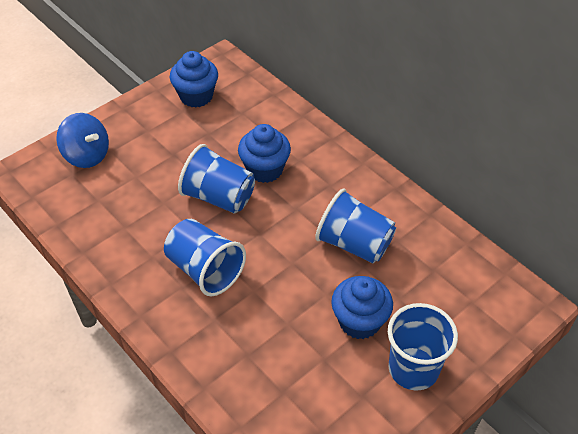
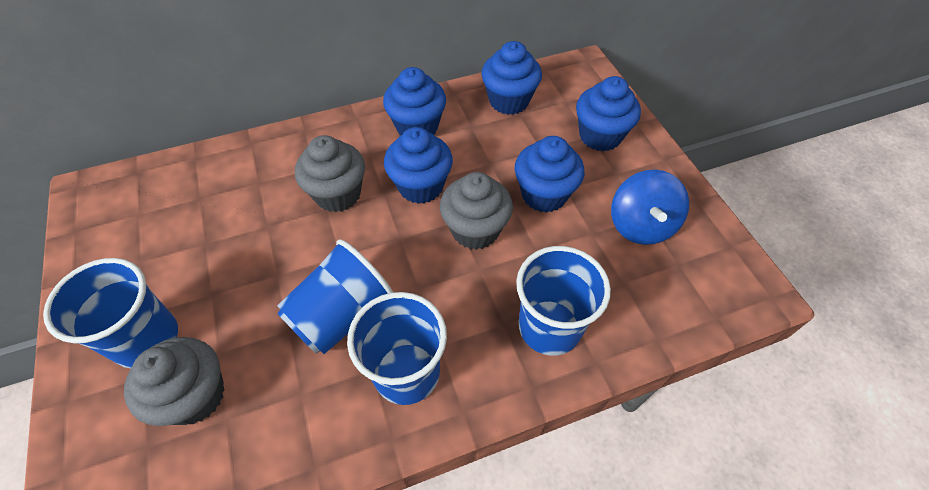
blue cupcake: 3 -> 5
grey cupcake: 0 -> 3

